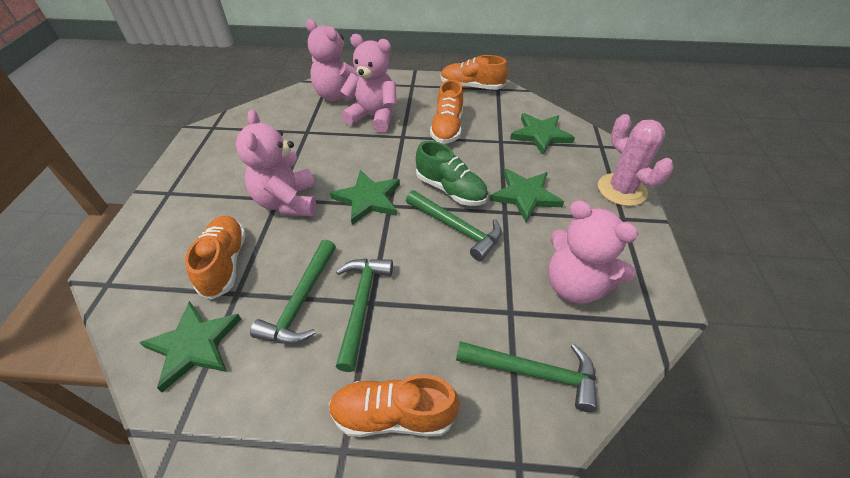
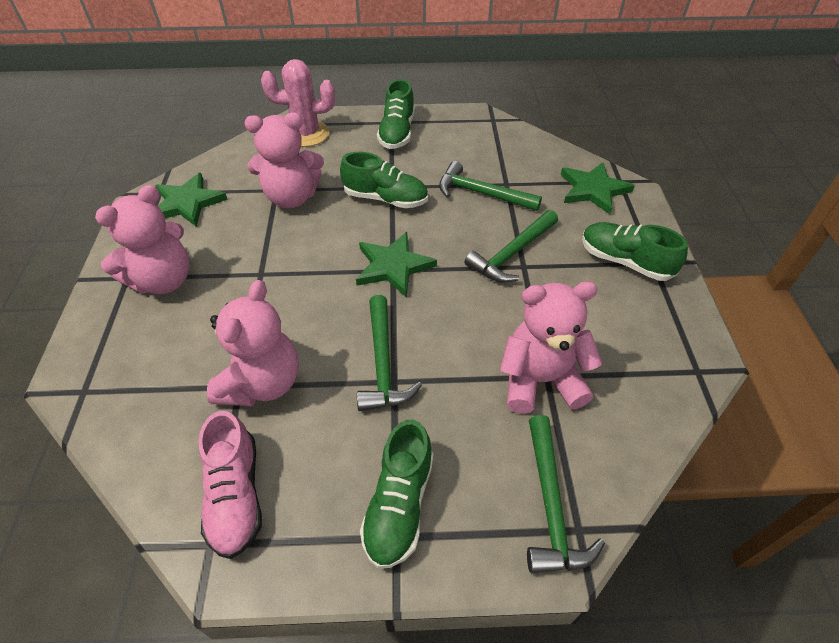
green shoe: 1 -> 4
green star: 4 -> 3
orange shoe: 4 -> 0
pink shoe: 0 -> 1

